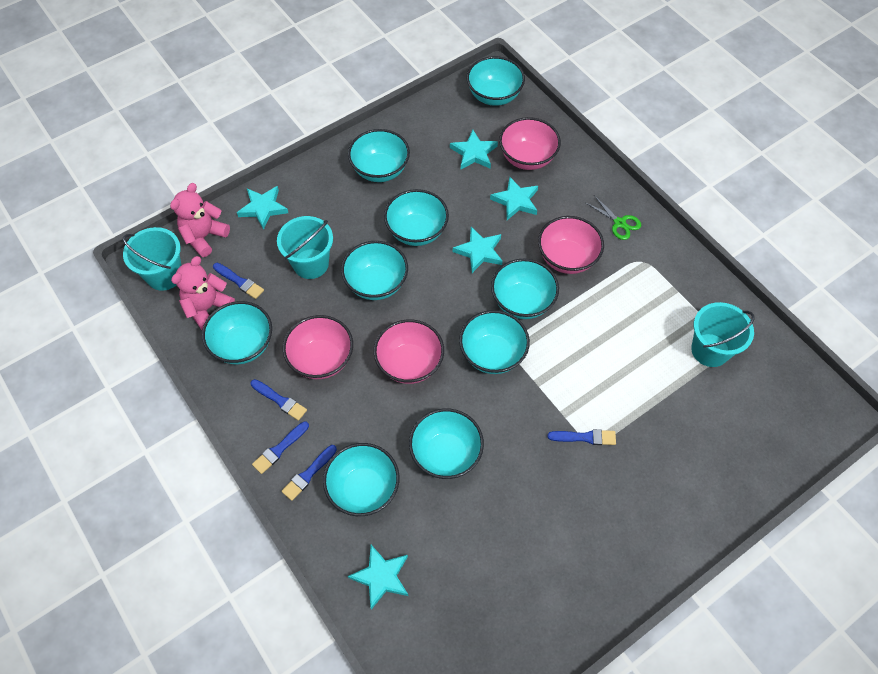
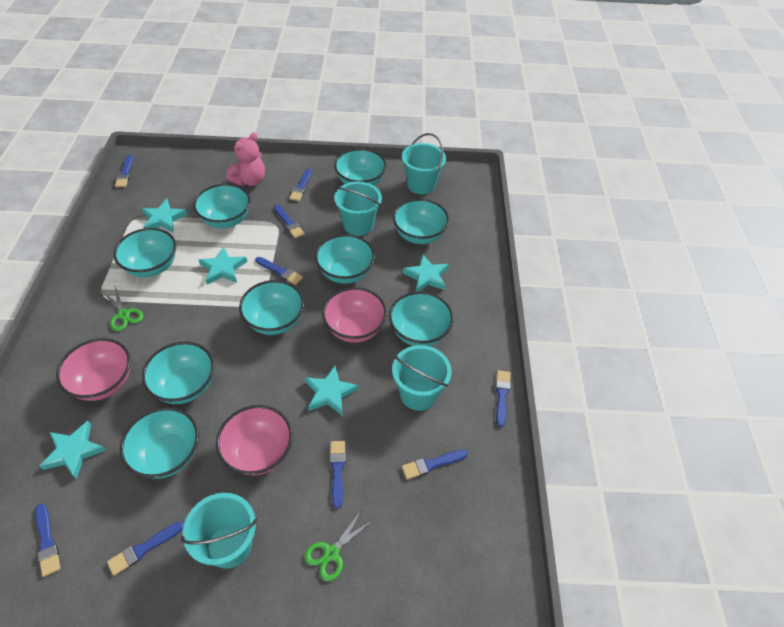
blue brush: 5 -> 9
green scissors: 1 -> 2
pink bowl: 4 -> 3
pink teddy bear: 2 -> 1
turquoise bucket: 3 -> 4

